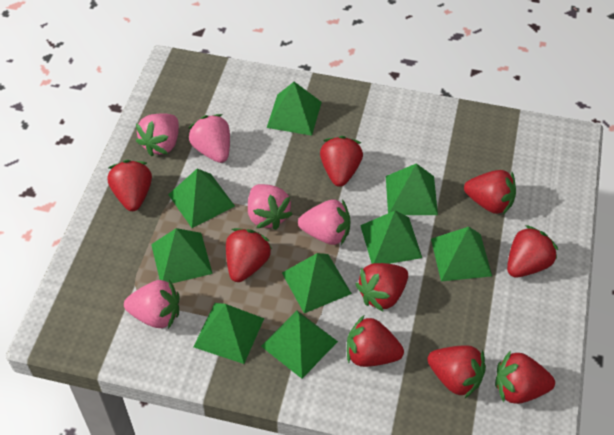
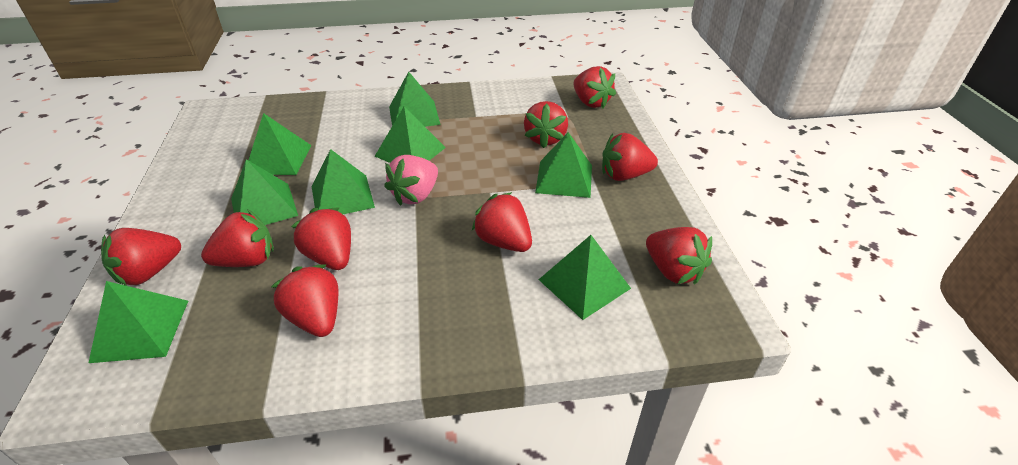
green pyramid: 9 -> 8
pink strawberry: 5 -> 1

